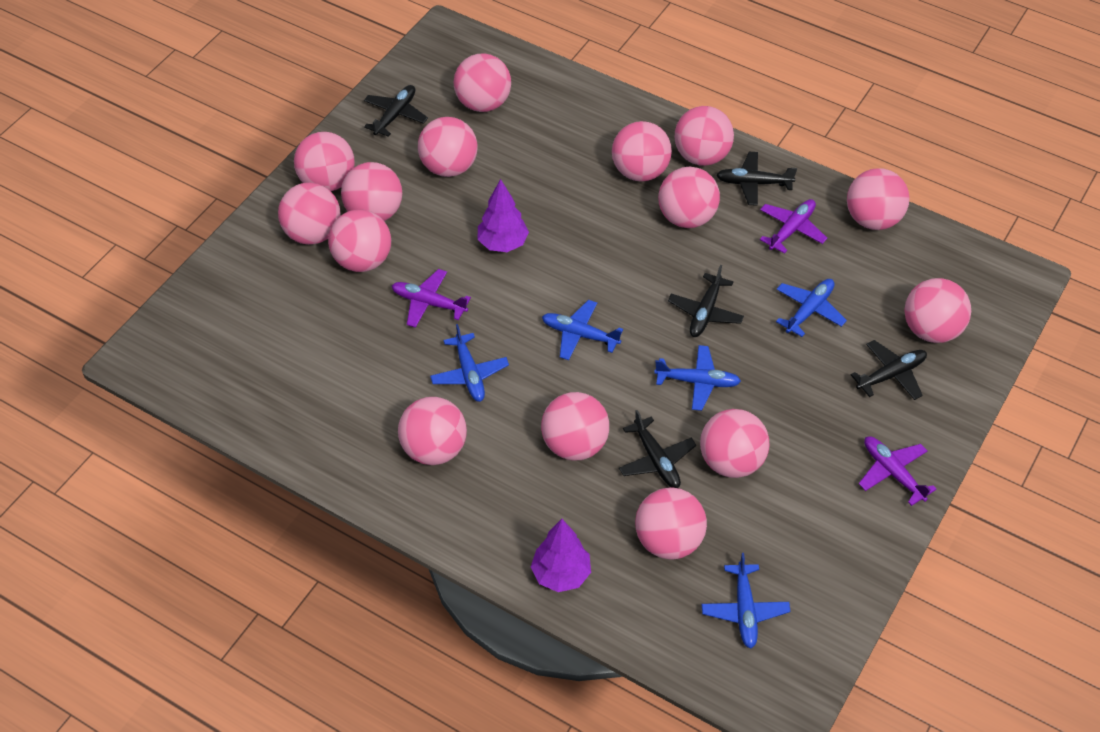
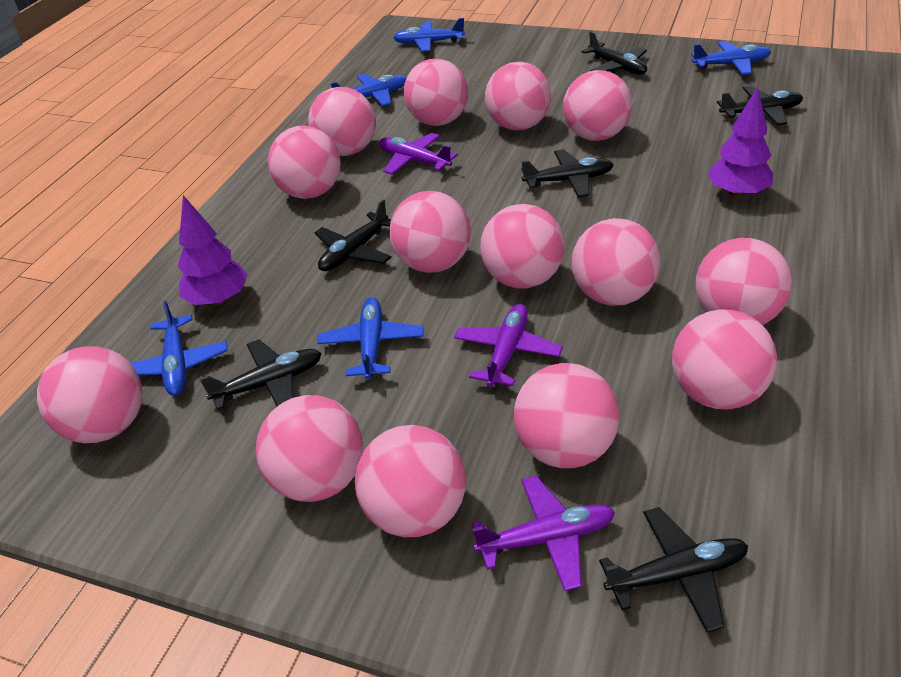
black plane: 5 -> 6
pink ball: 15 -> 14

